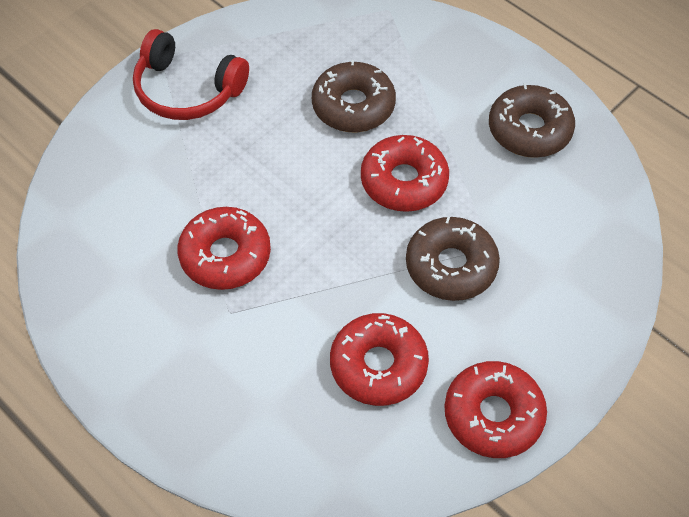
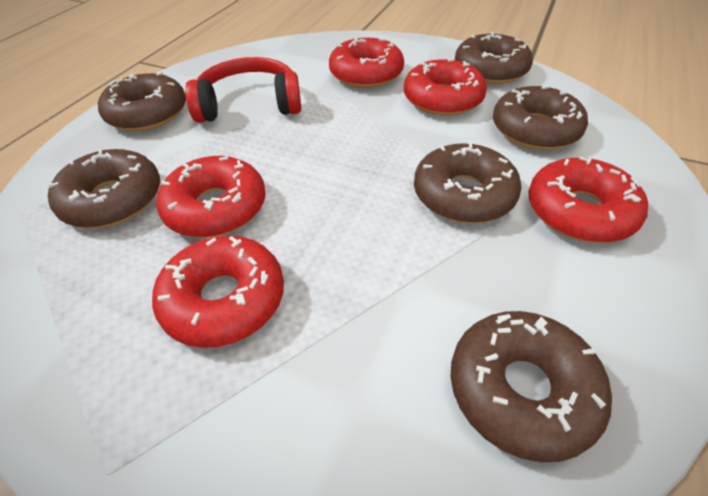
brown donut: 3 -> 6
red donut: 4 -> 5

